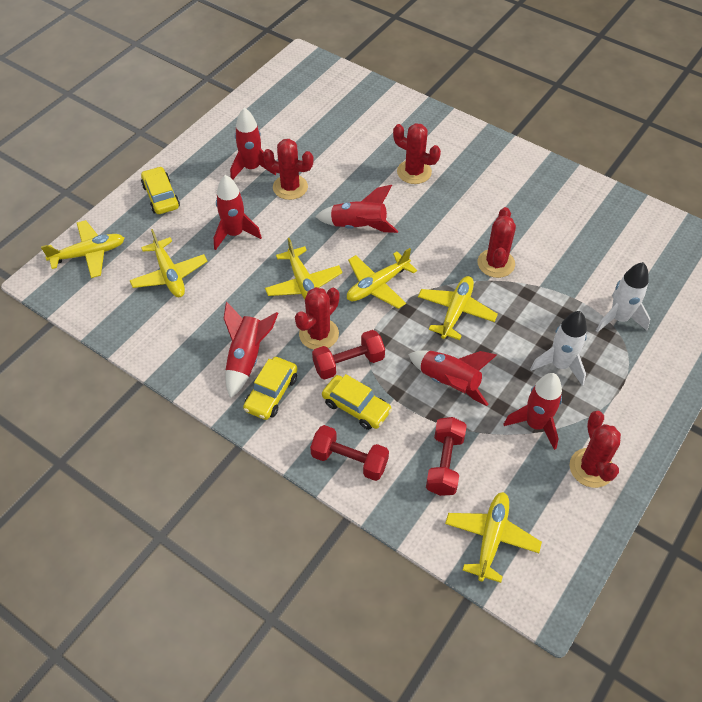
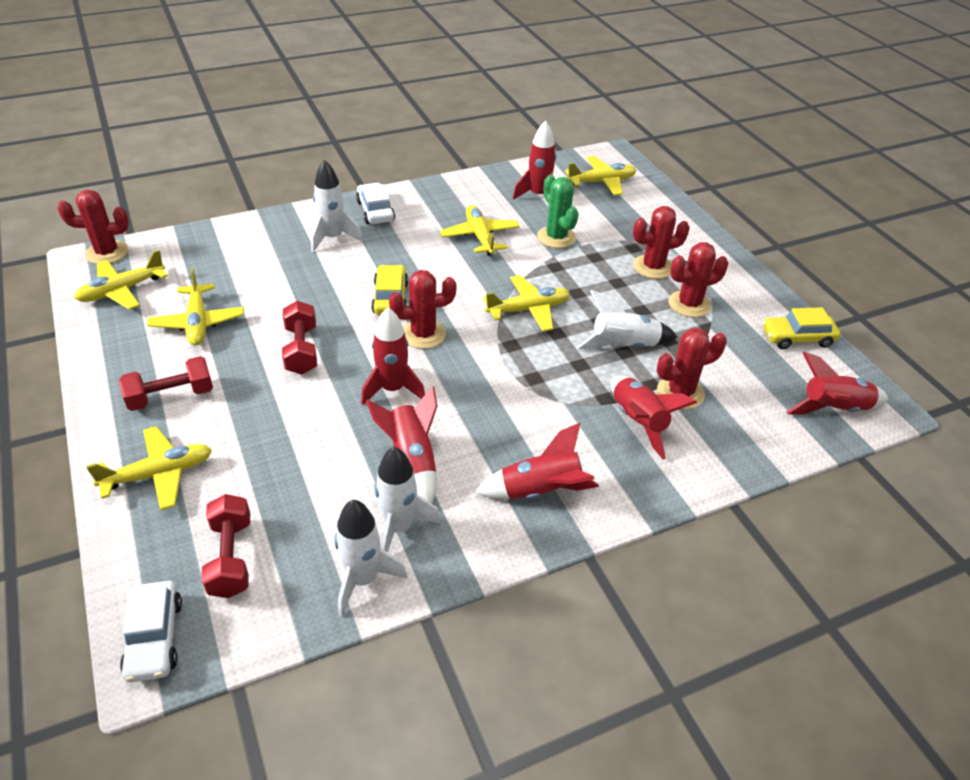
green cactus: 0 -> 1
white car: 0 -> 2
white rocket: 2 -> 4
yellow car: 3 -> 2

